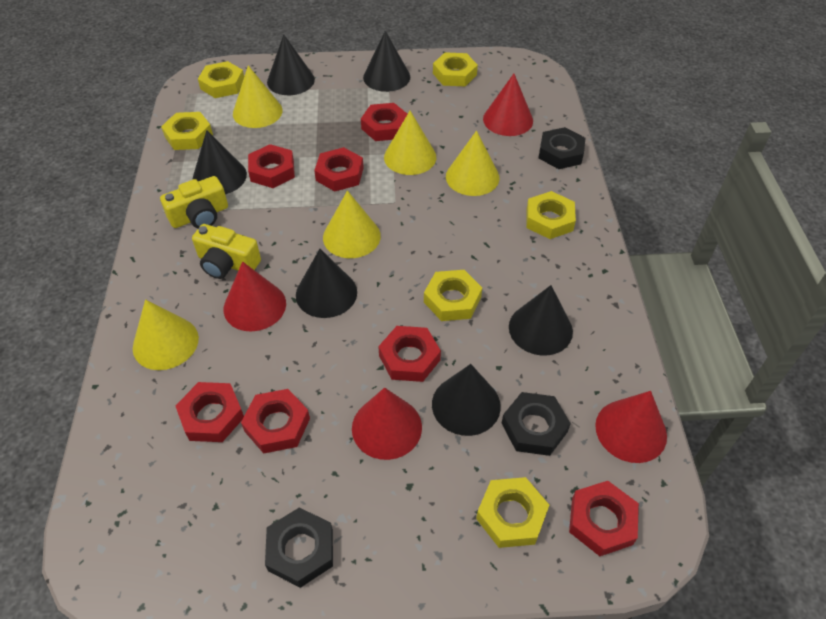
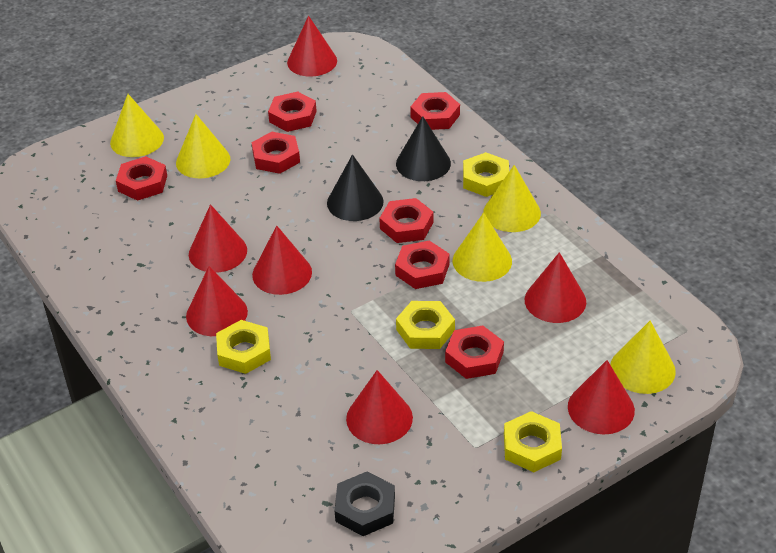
black cone: 6 -> 2
black nut: 3 -> 1
red cone: 4 -> 7
yellow camera: 2 -> 0
yellow nut: 6 -> 4

